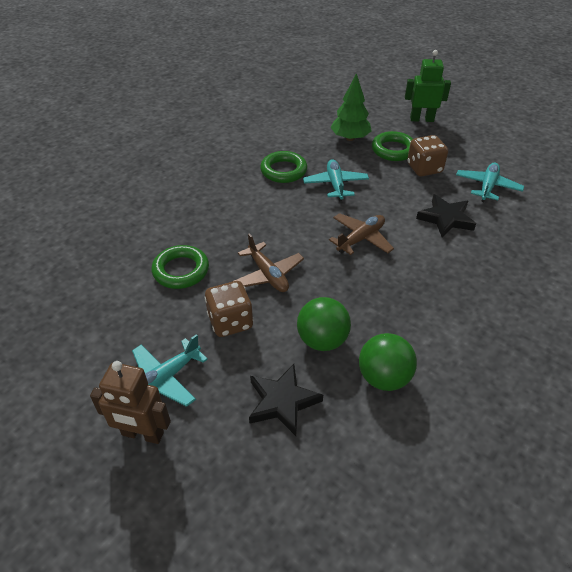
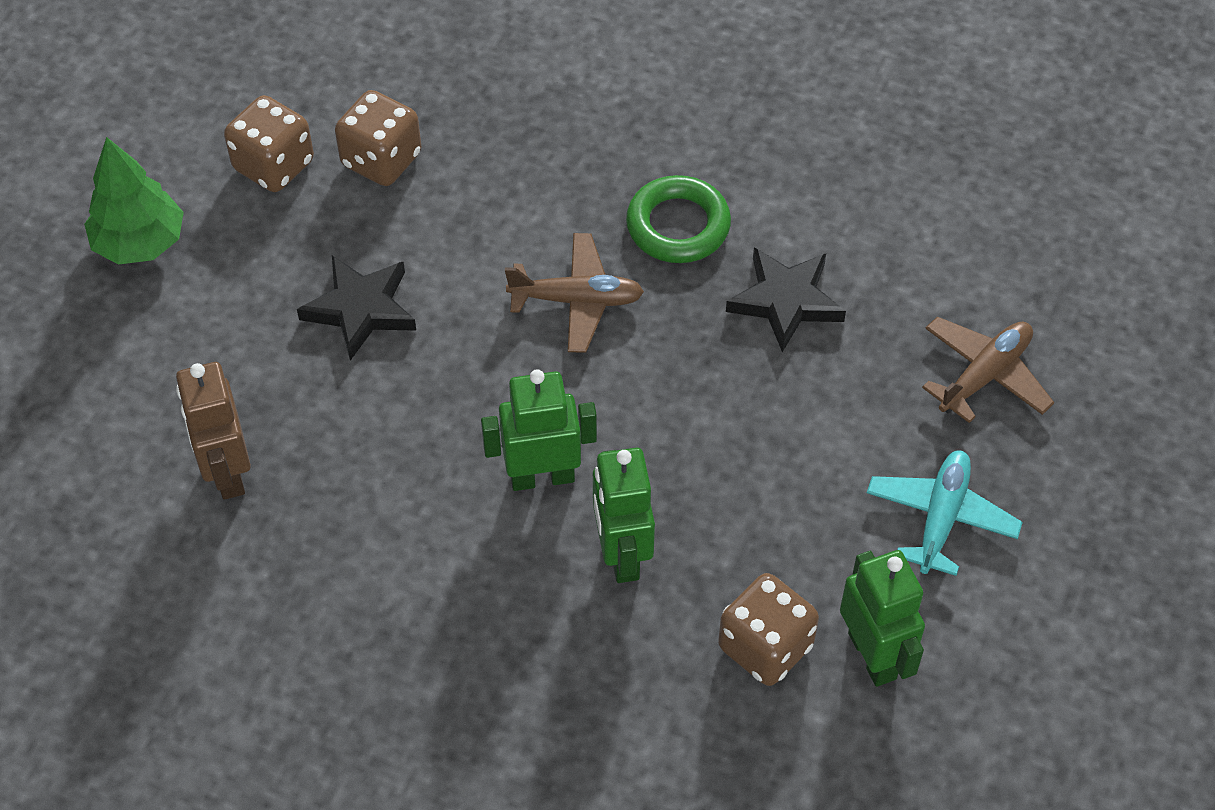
brown dice: 2 -> 3
green ball: 2 -> 0
green ring: 3 -> 1
green robot: 1 -> 3
turquoise plane: 3 -> 1

